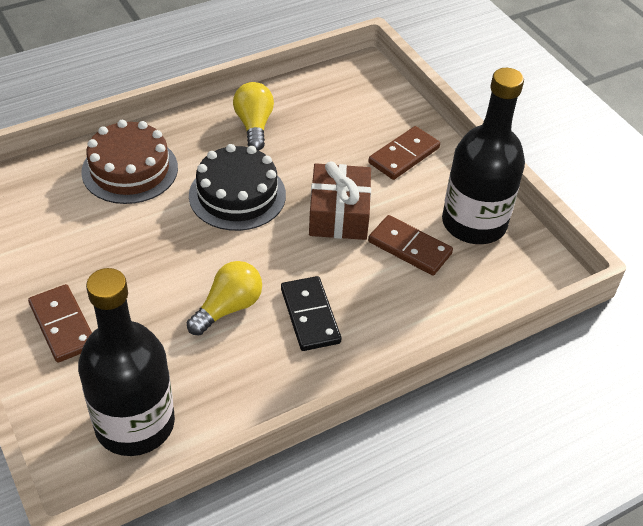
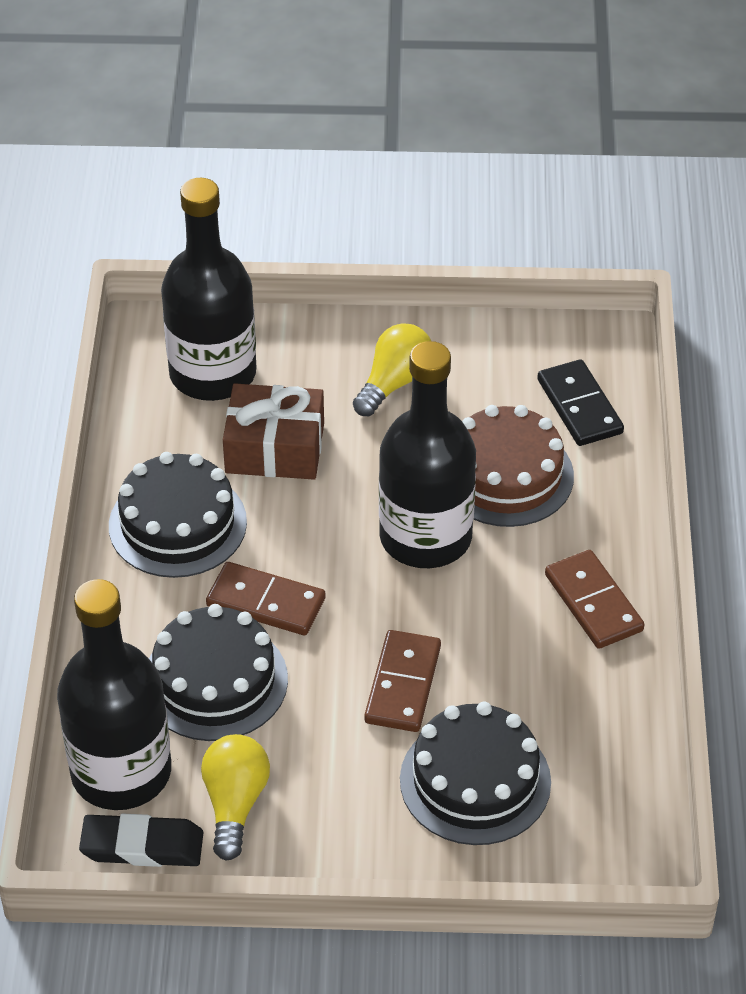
black bottle: 2 -> 3
black cake: 1 -> 3
black eraser: 0 -> 1

